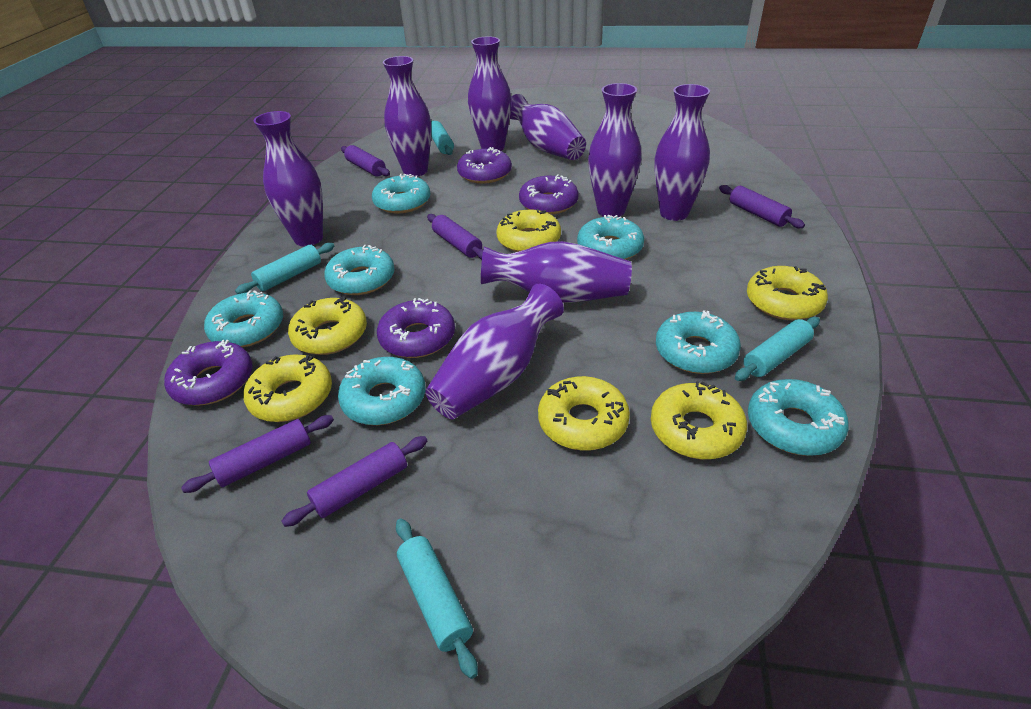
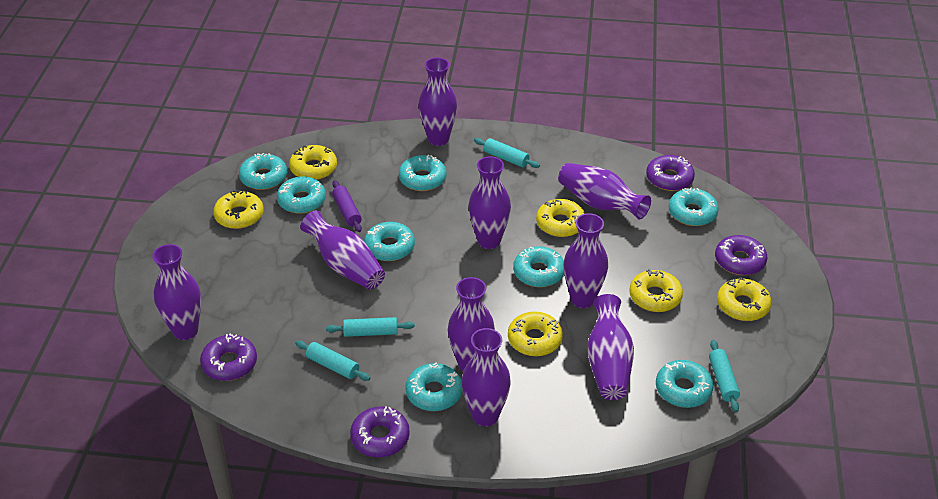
purple rolling pin: 5 -> 1
purple vase: 8 -> 9
turquoise donut: 7 -> 8

